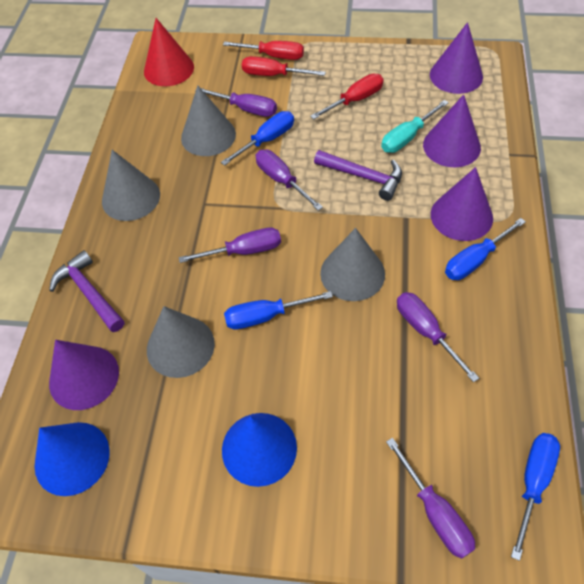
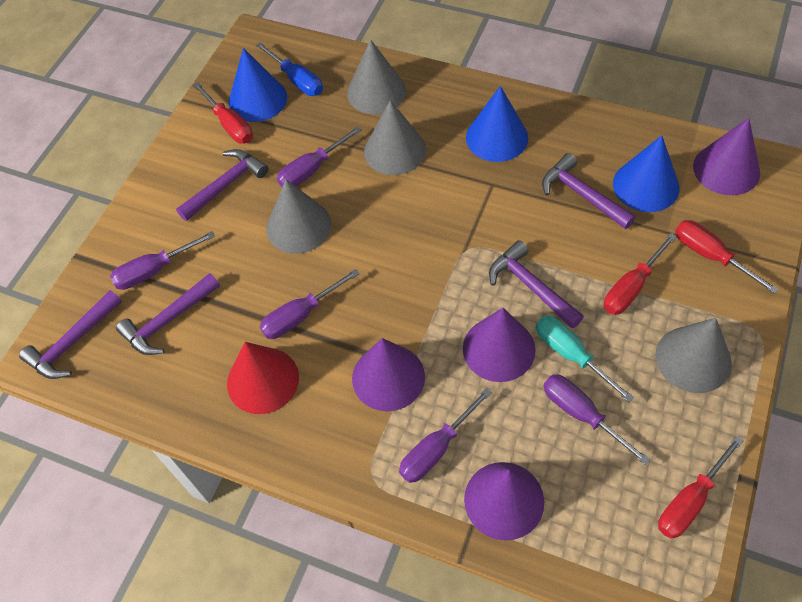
blue cone: 2 -> 3
blue screwdriver: 4 -> 1
purple hammer: 2 -> 5
red screwdriver: 3 -> 4

